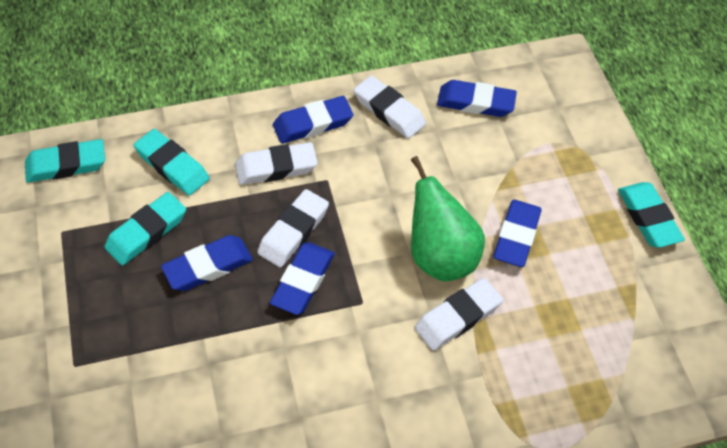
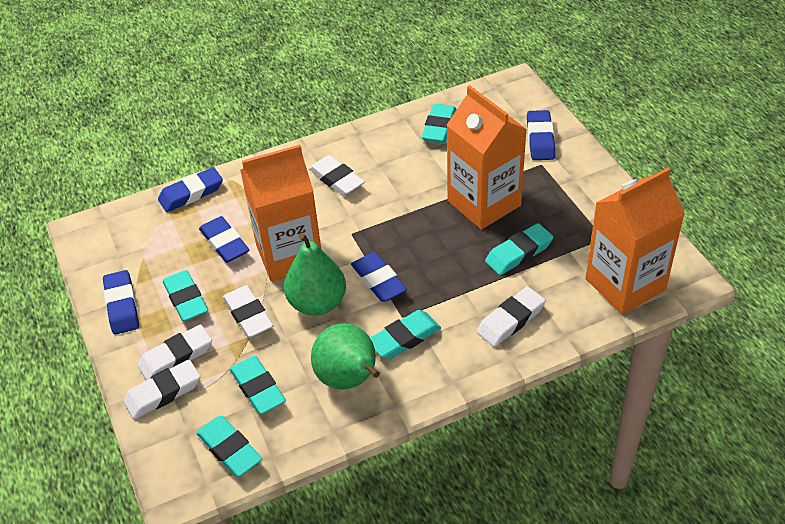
green pear: 1 -> 2
orange carton: 0 -> 3
turquoise eraser: 4 -> 6
white eraser: 4 -> 5

